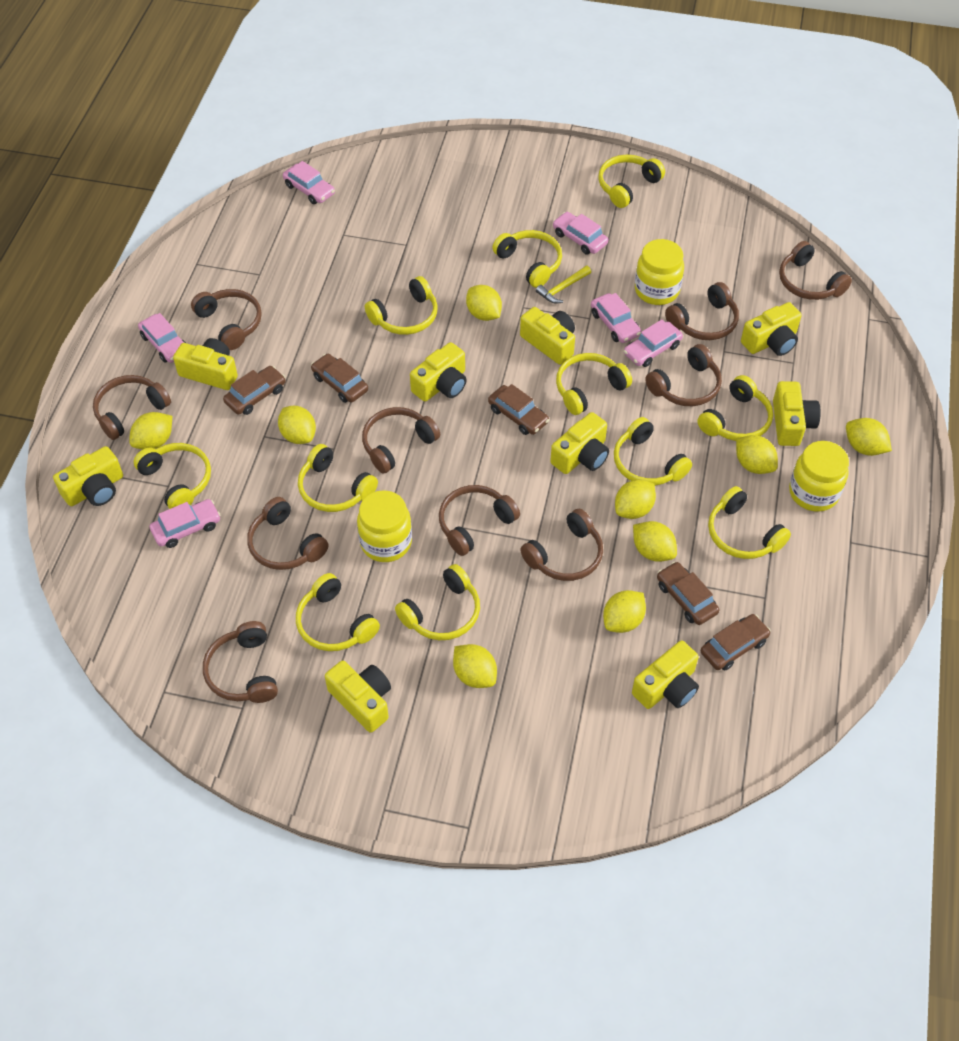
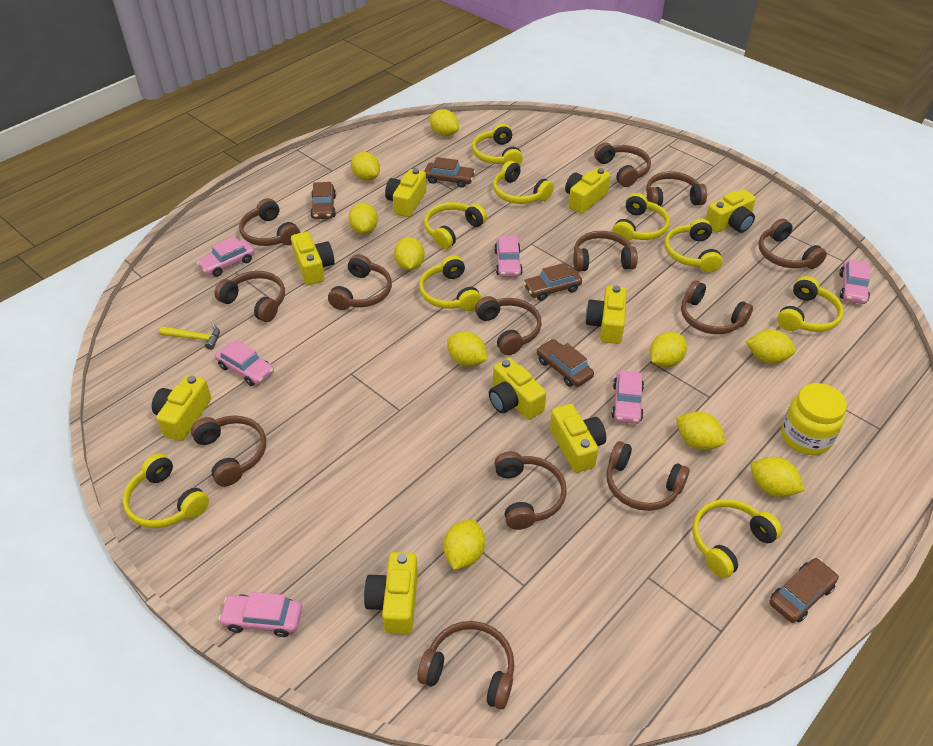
brown headphones: 10 -> 13
yellow headphones: 11 -> 9
yellow jar: 3 -> 1
yellow lemon: 9 -> 10

